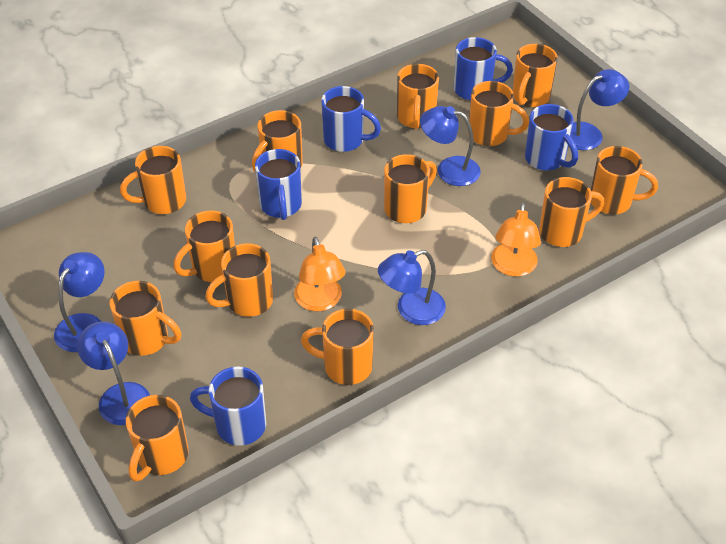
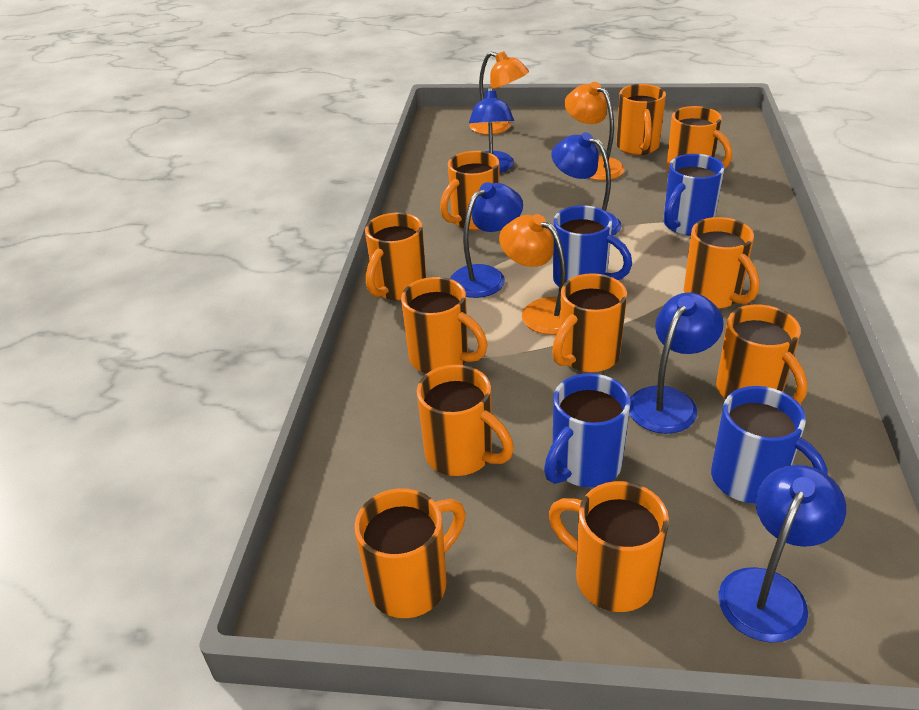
blue mug: 5 -> 4
orange lamp: 2 -> 3
orange mug: 13 -> 11

